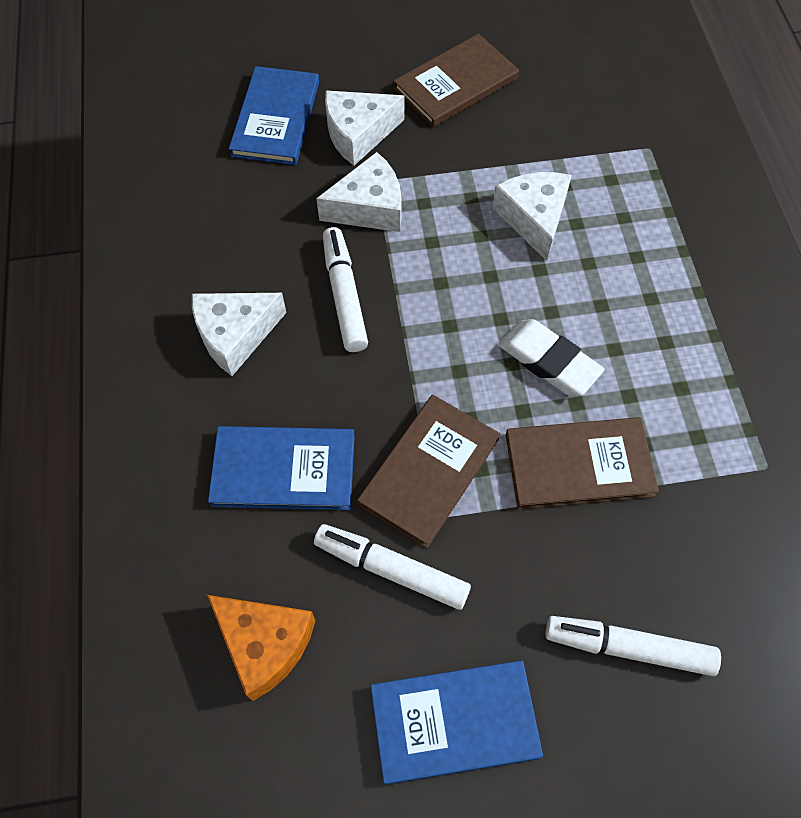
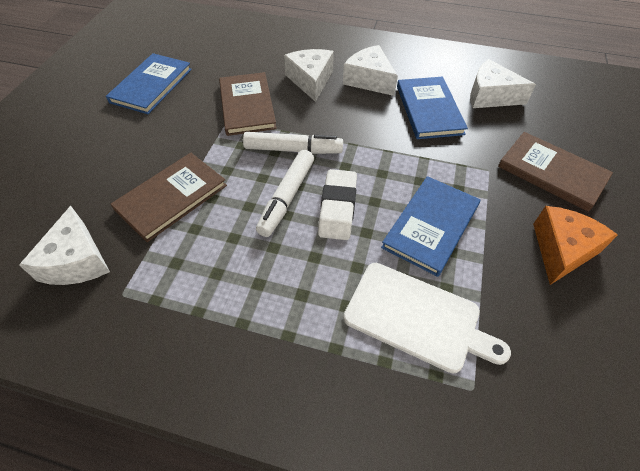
white cutting board: 0 -> 1
white marker: 3 -> 2

